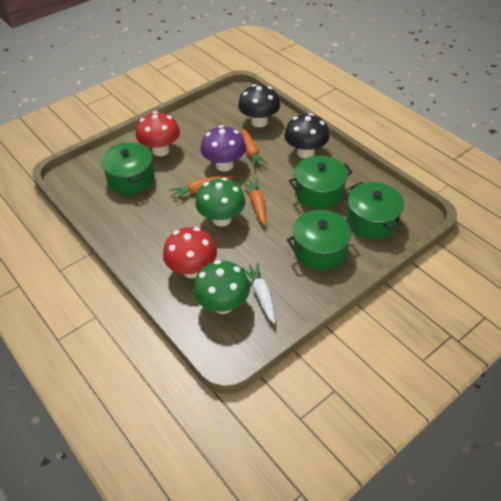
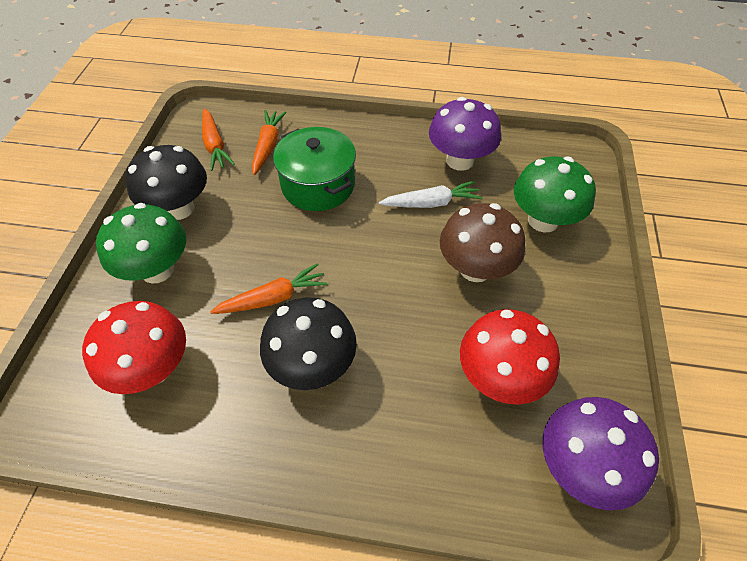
brown mushroom: 0 -> 1
green pot: 4 -> 1
purple mushroom: 1 -> 2

